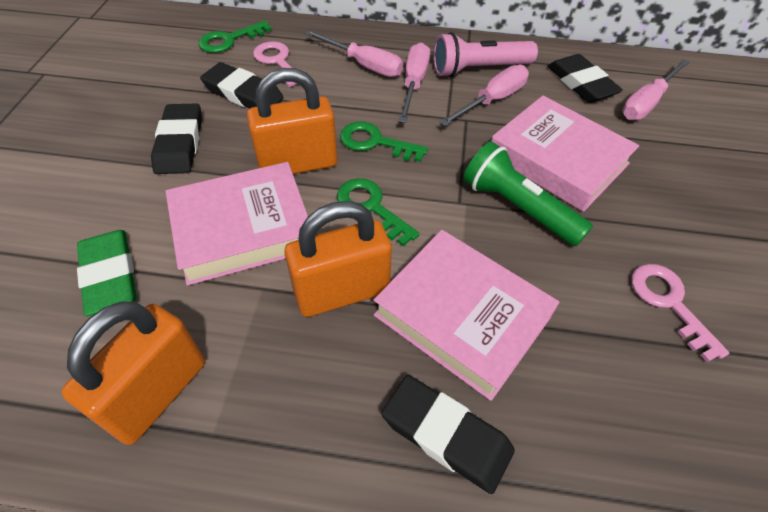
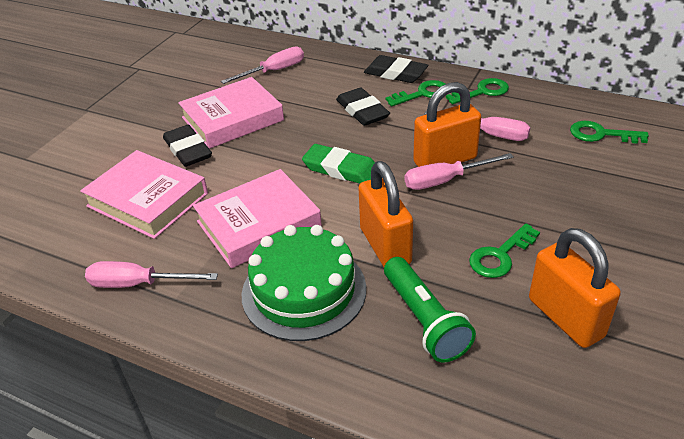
black eraser: 4 -> 3
green cake: 0 -> 1
green key: 3 -> 4
pink flashlight: 1 -> 0
pink key: 2 -> 0

